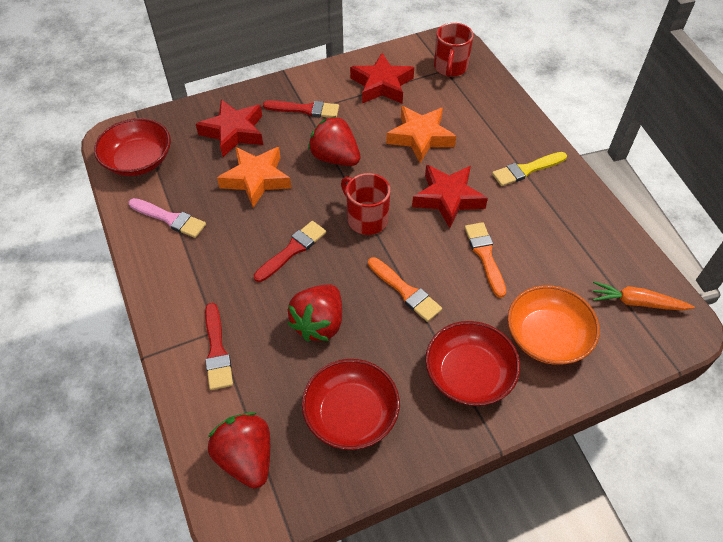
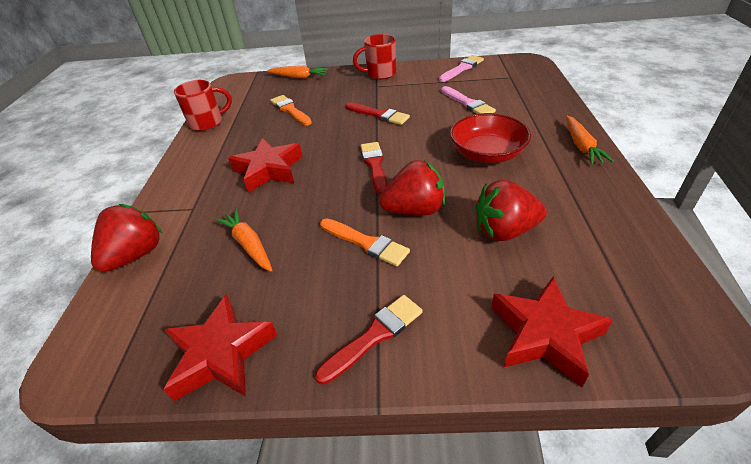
orange bowl: 1 -> 0
orange carrot: 1 -> 3
orange star: 2 -> 0
pink brush: 1 -> 2
red bowl: 3 -> 1
yellow brush: 1 -> 0

